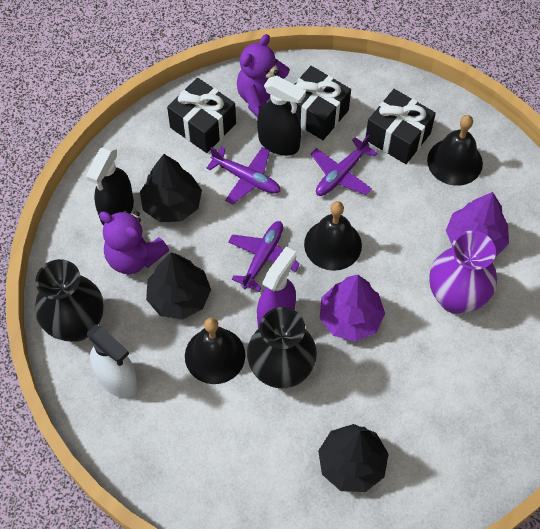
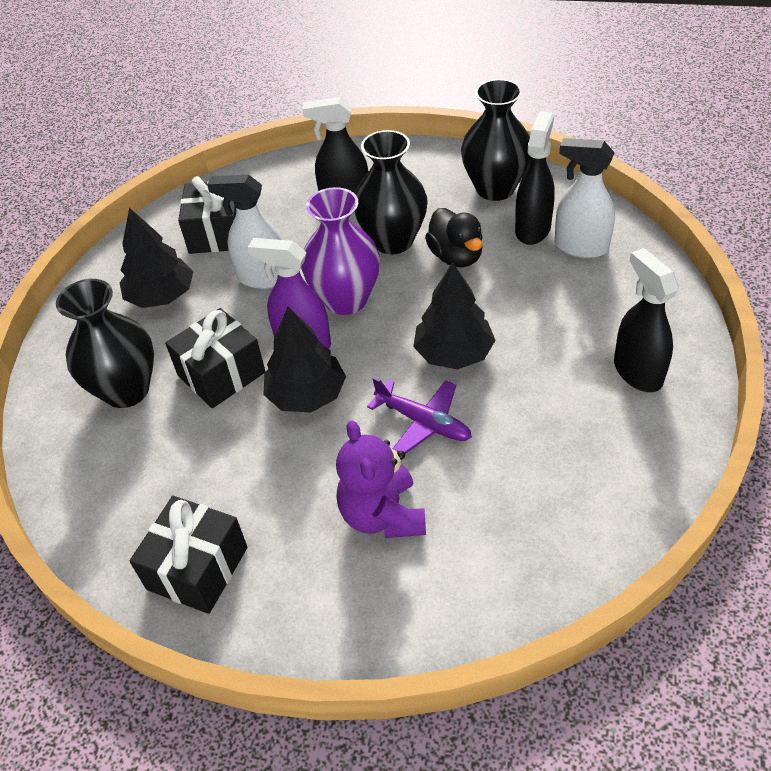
black bell: 3 -> 0
black duck: 0 -> 1
black spray bottle: 2 -> 3
black vase: 2 -> 3
purple plane: 3 -> 1
purple teddy bear: 2 -> 1
purple tree: 2 -> 0
white spray bottle: 1 -> 2

